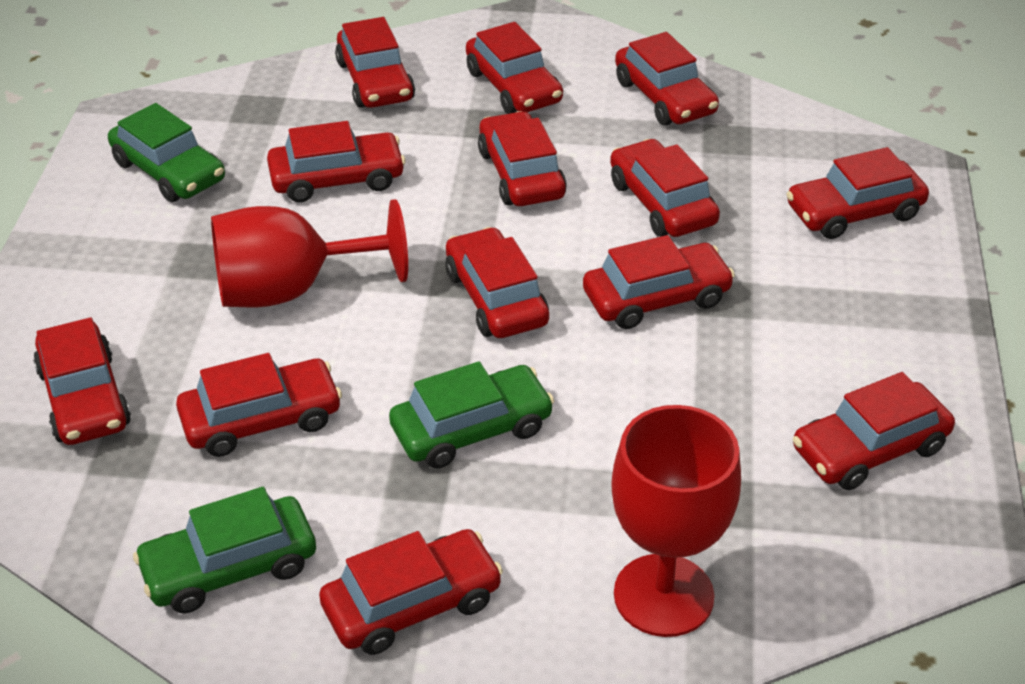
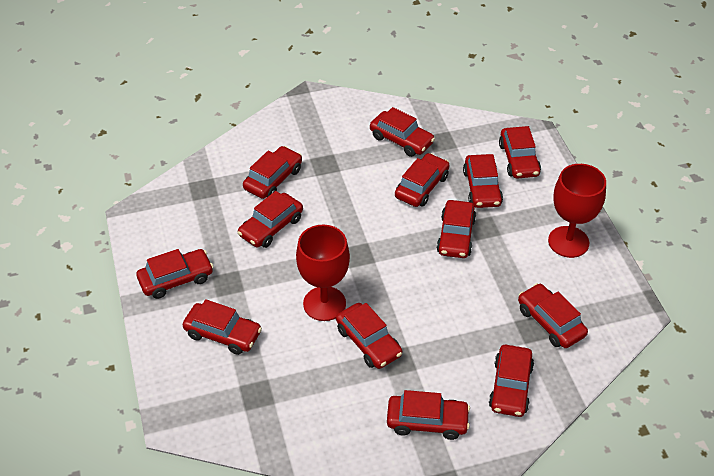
green car: 3 -> 0

